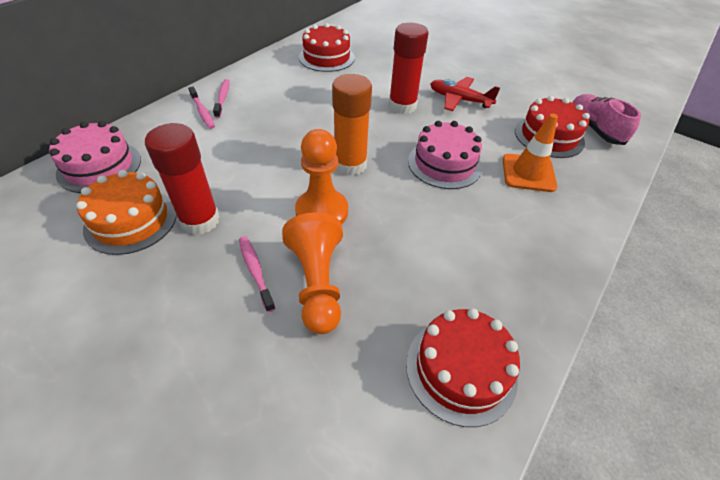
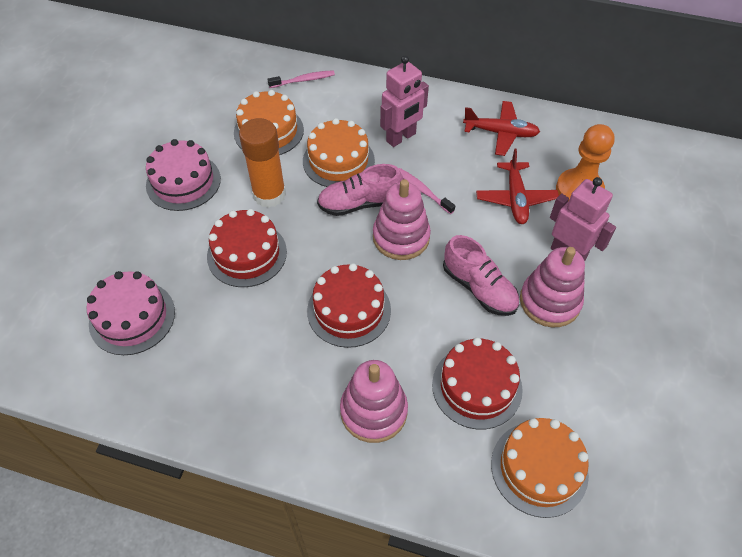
orange cake: 1 -> 3
orange pawn: 2 -> 1
orange traffic cone: 1 -> 0
pink robot: 0 -> 2
pink shoe: 1 -> 2
pink stacking toy: 0 -> 3
pink toothbrush: 3 -> 2
red glue stick: 2 -> 0
red plane: 1 -> 2

